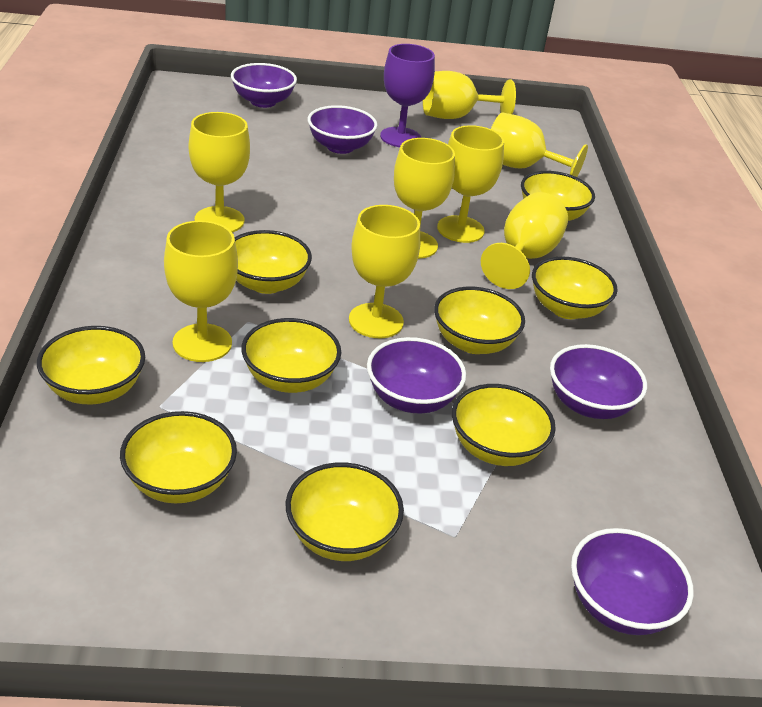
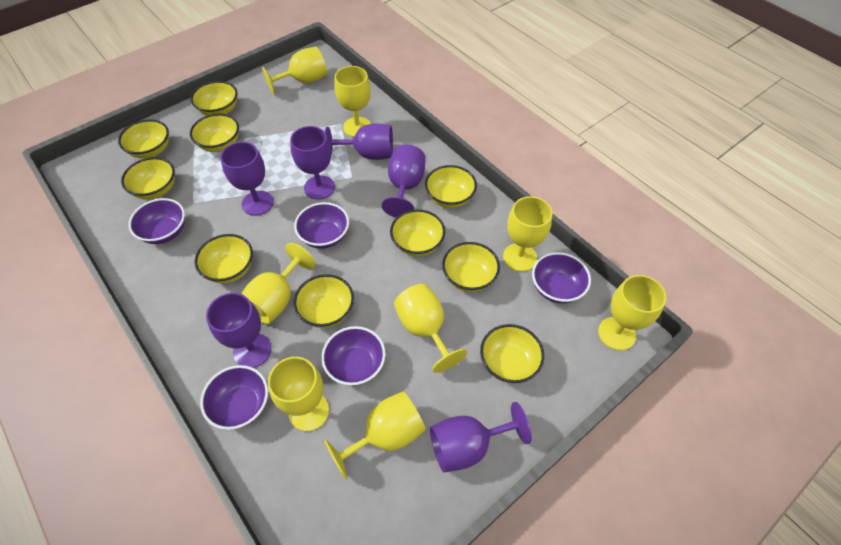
purple goblet: 1 -> 6
yellow bowl: 9 -> 10

